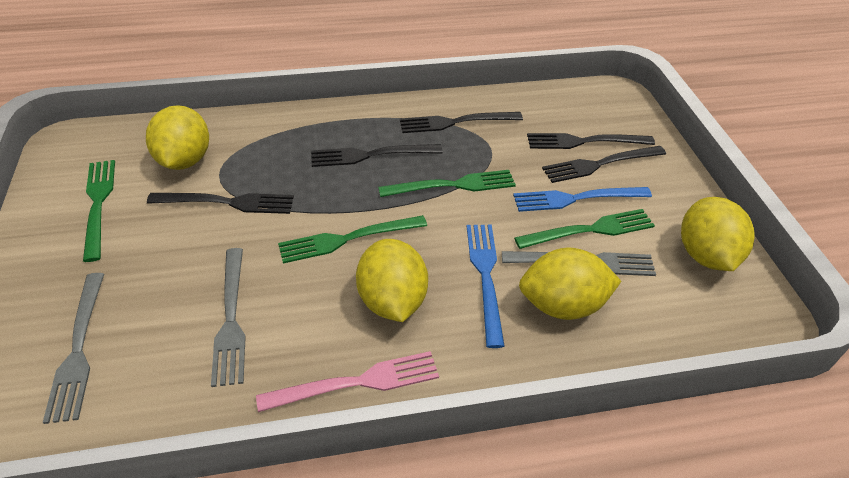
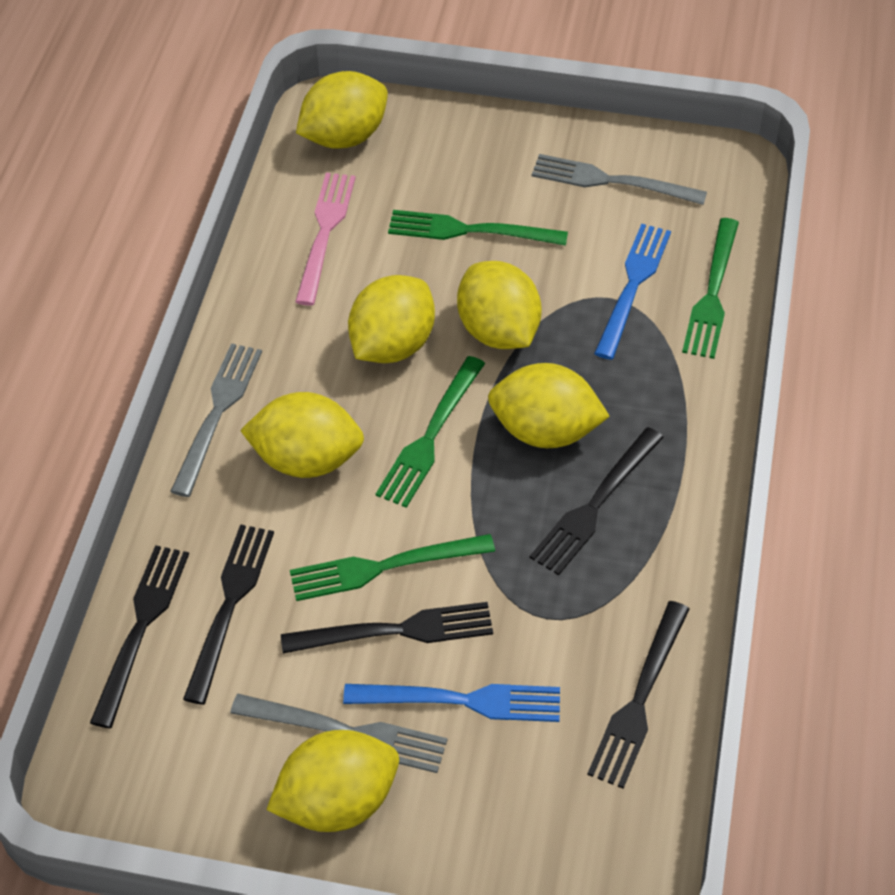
yellow lemon: 4 -> 6

